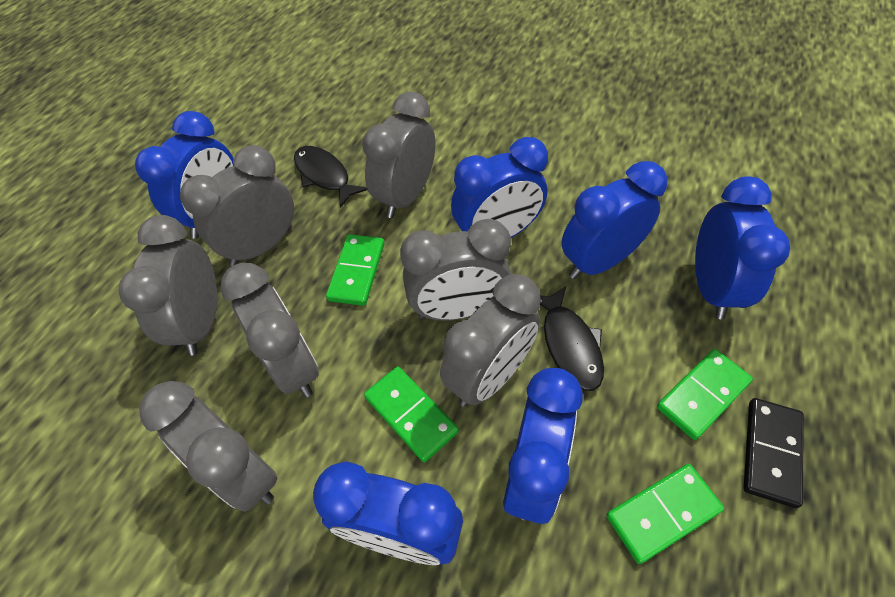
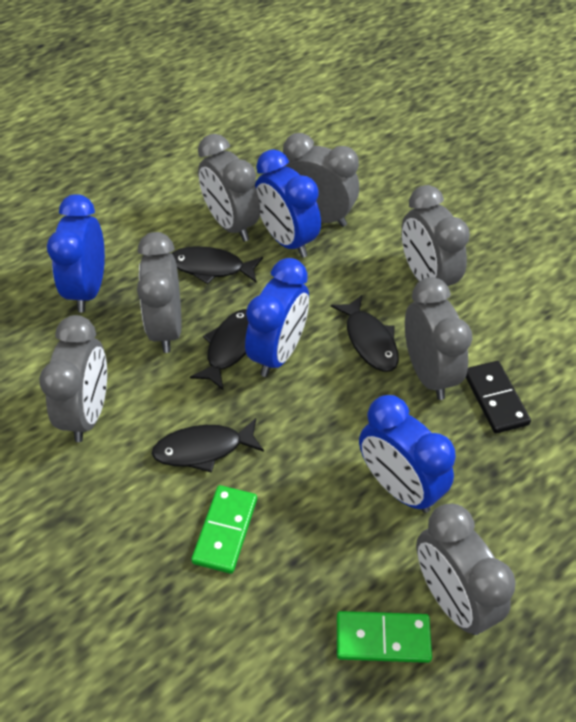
black fish: 2 -> 4
blue clock: 6 -> 4
green domino: 4 -> 2

